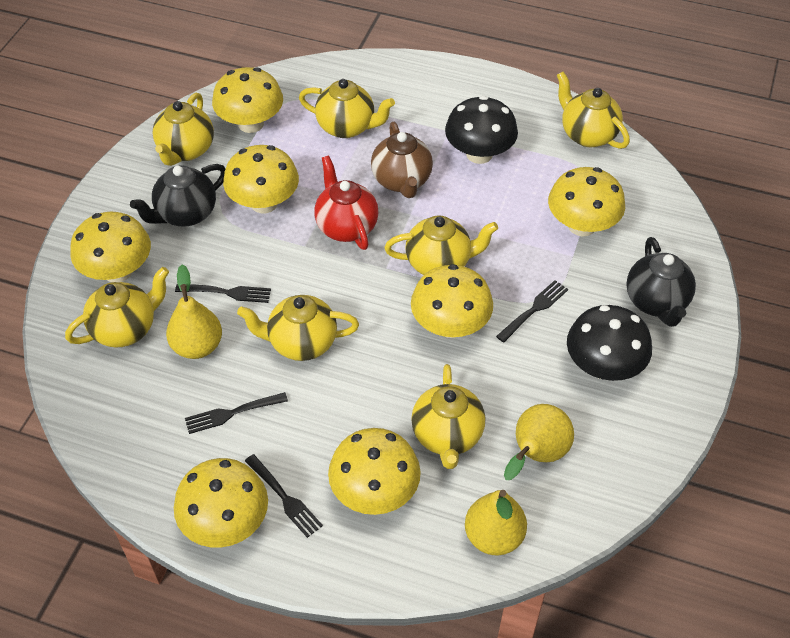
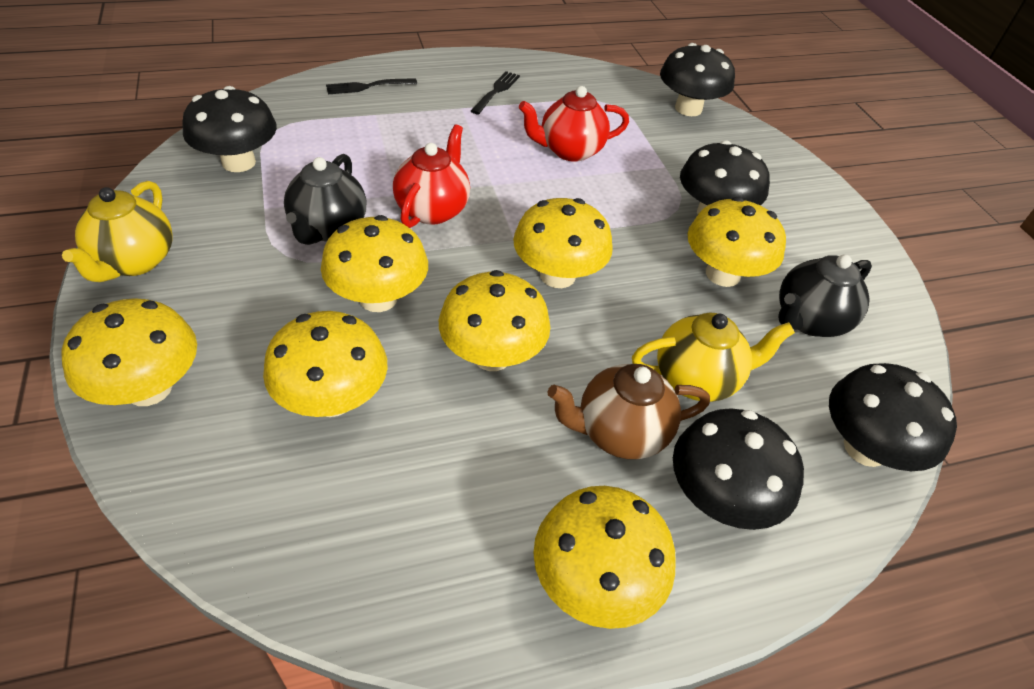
black fork: 4 -> 2
black mushroom: 2 -> 5
red teapot: 1 -> 2
yellow pear: 3 -> 0
yellow teapot: 7 -> 2

